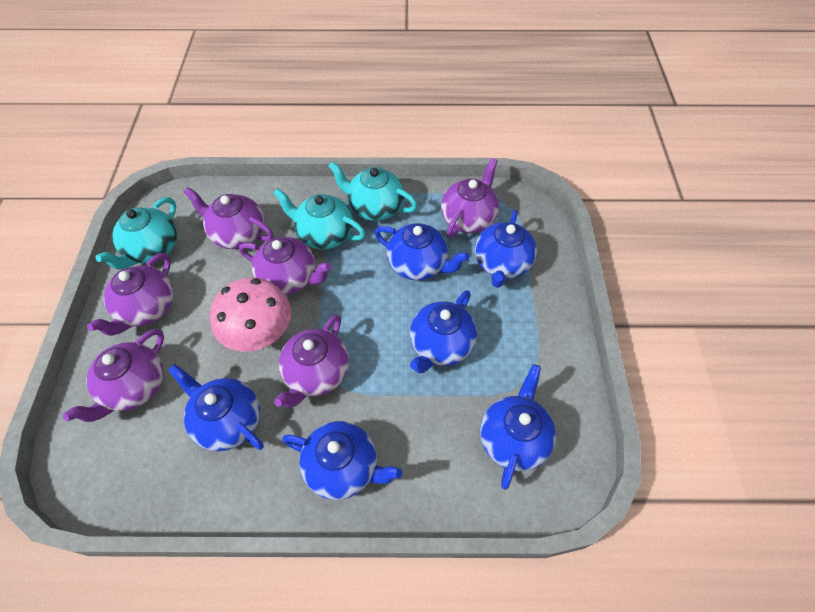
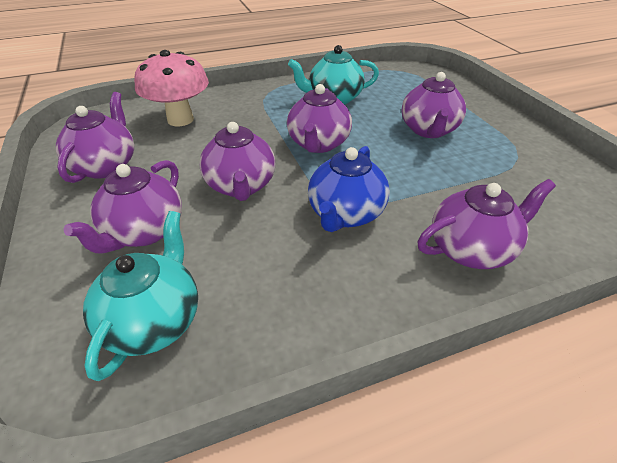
blue teapot: 6 -> 1
turquoise teapot: 3 -> 2

